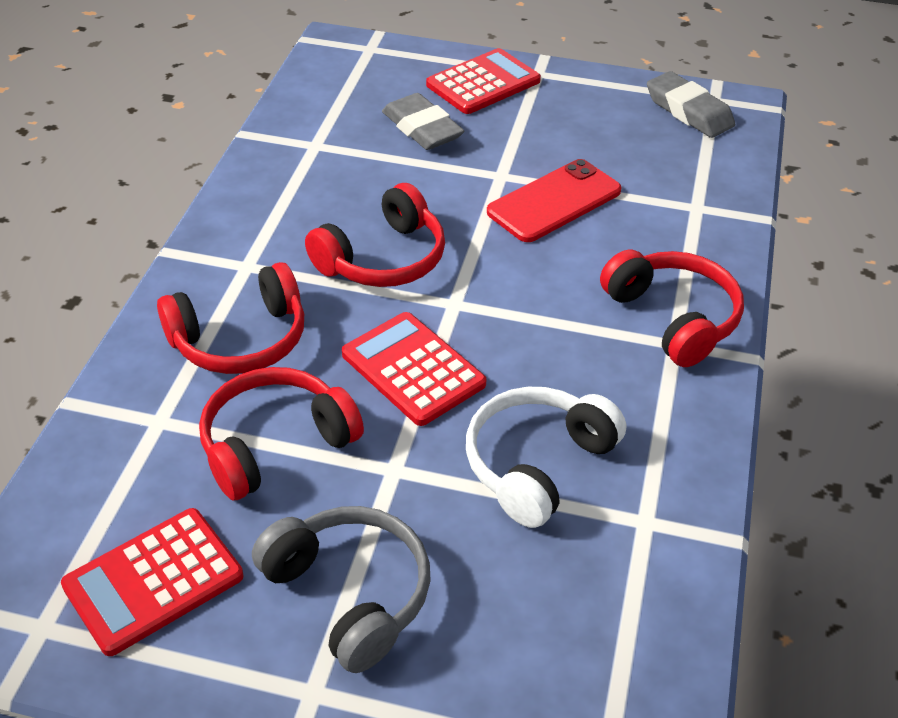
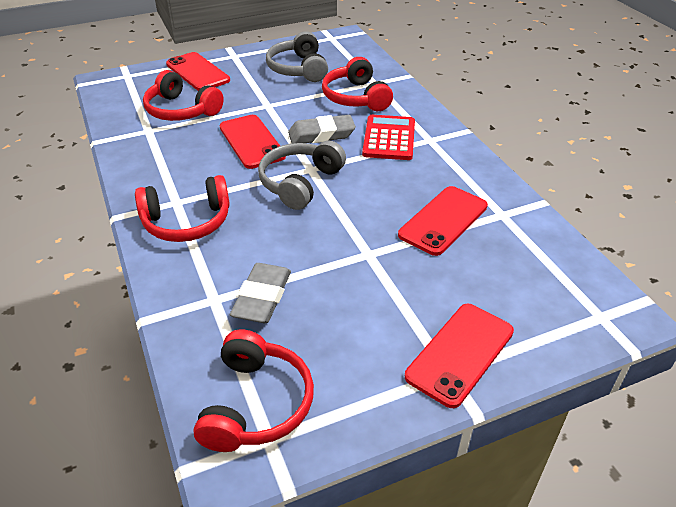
grey headphones: 1 -> 2
red calculator: 3 -> 1
red phone: 1 -> 4
white headphones: 1 -> 0

